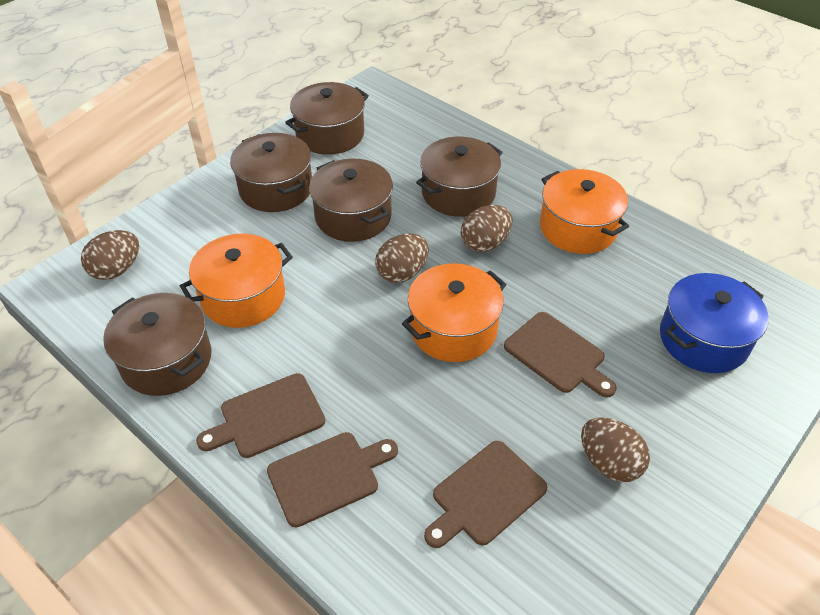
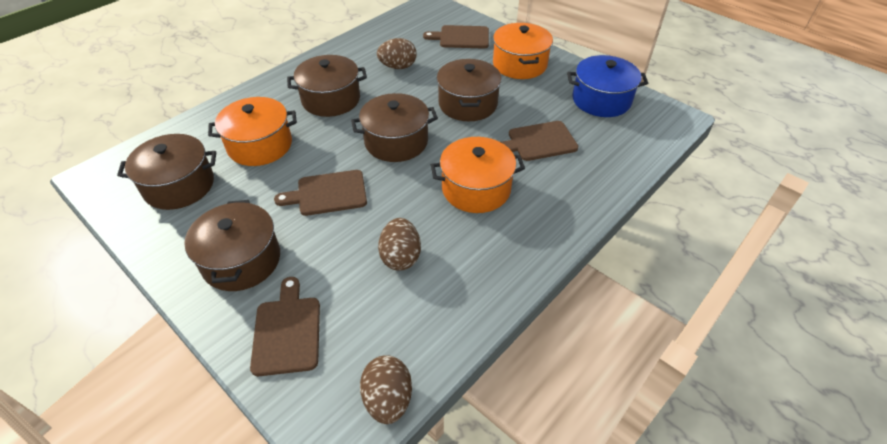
brown egg: 4 -> 3

